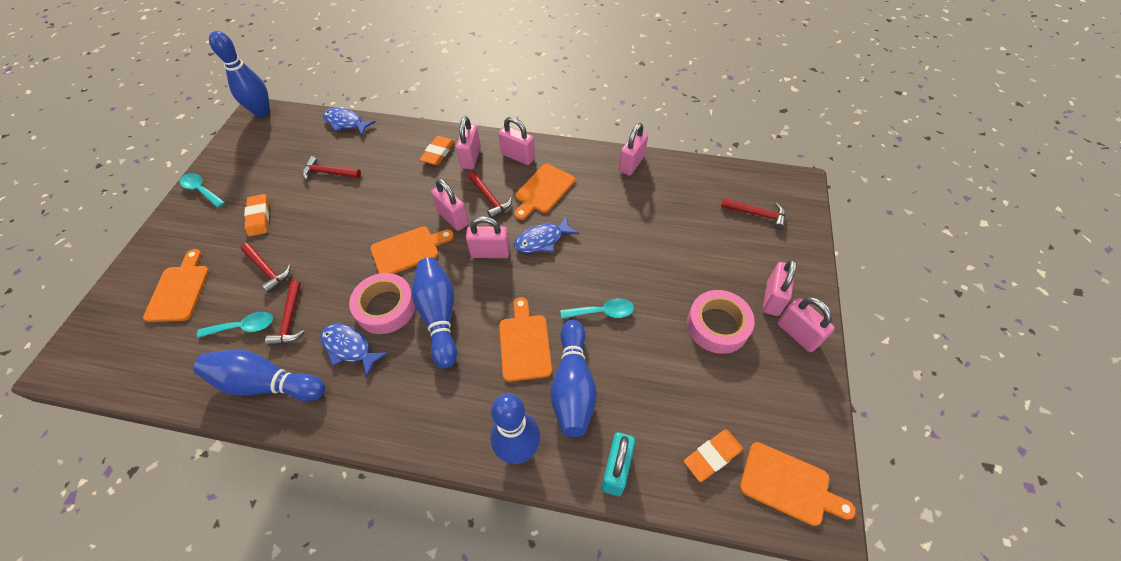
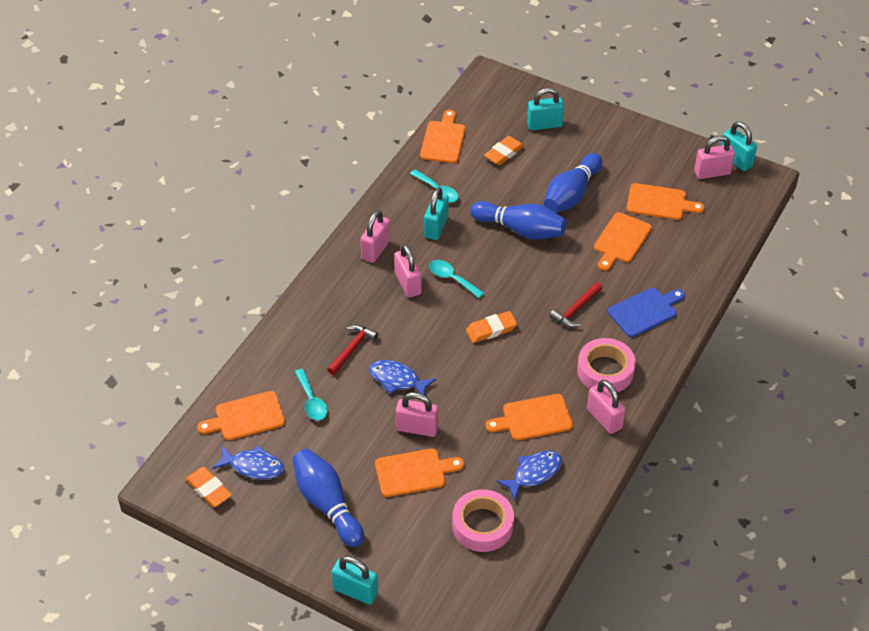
blue bowling pin: 5 -> 3
blue cutting board: 0 -> 1
orange cutting board: 5 -> 6
pink padlock: 7 -> 5
red hammer: 5 -> 2
turquoise padlock: 1 -> 4

